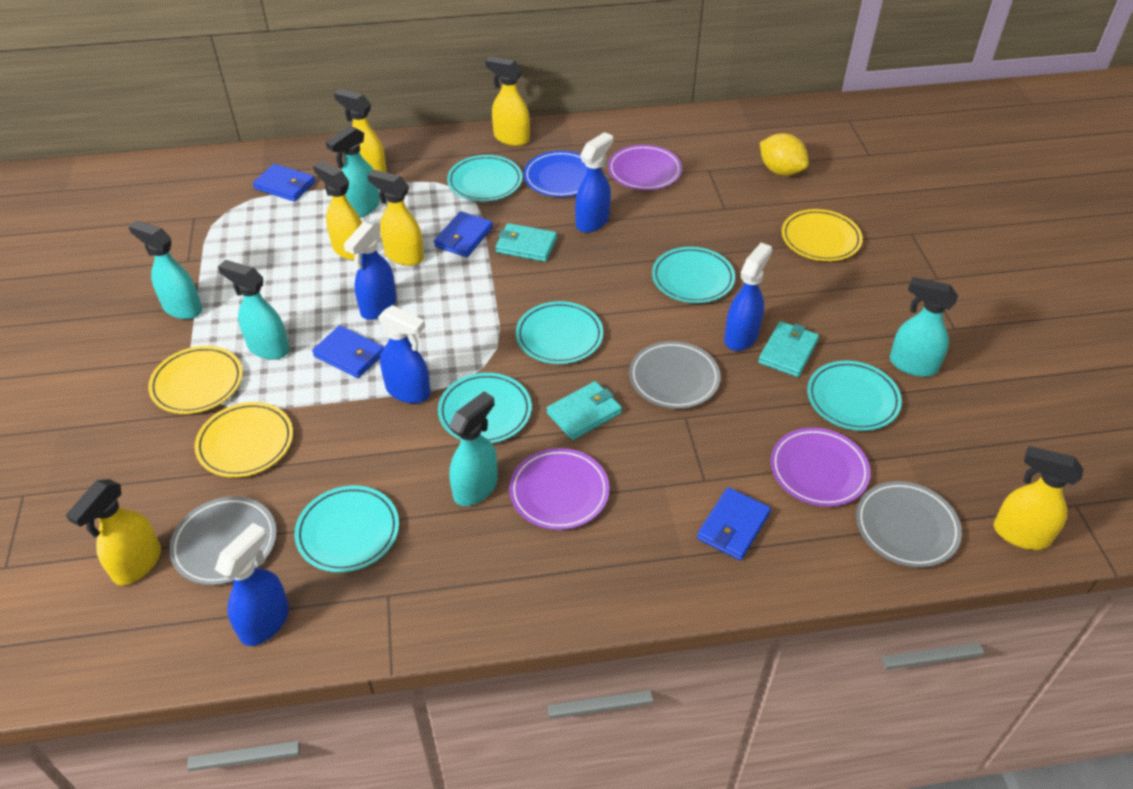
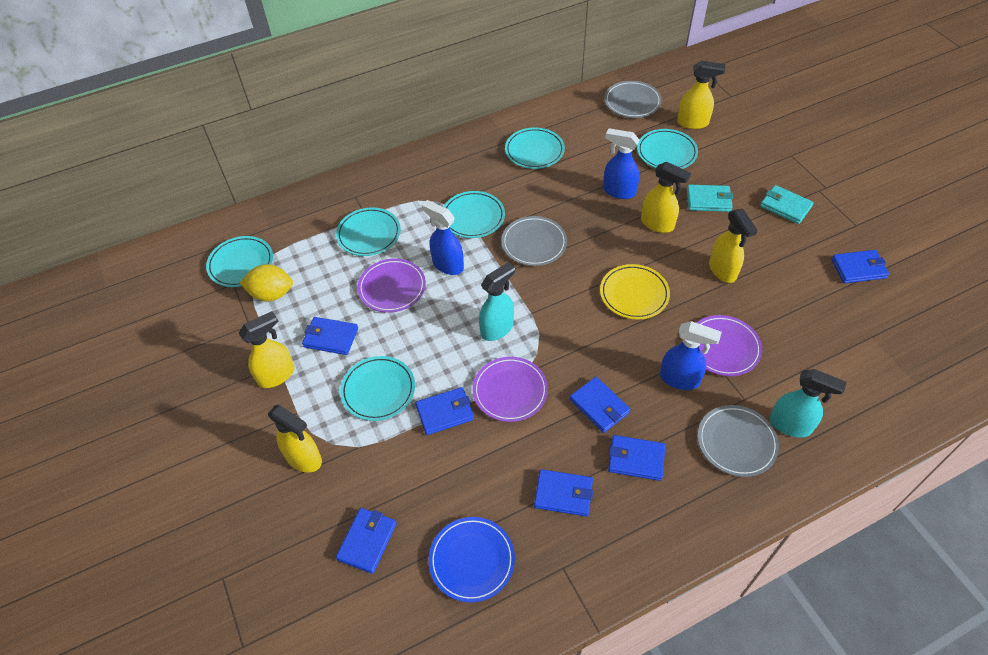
blue spray bottle: 5 -> 3
blue wallet: 4 -> 7
turquoise spray bottle: 5 -> 2
turquoise wallet: 3 -> 2
yellow plate: 3 -> 1
yellow spray bottle: 6 -> 5

